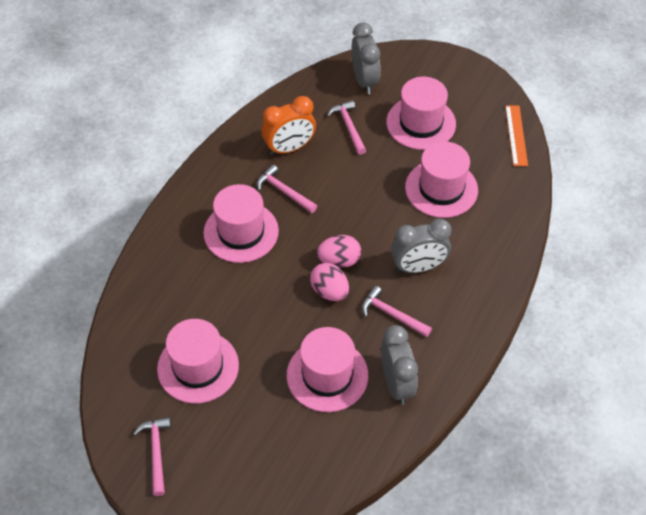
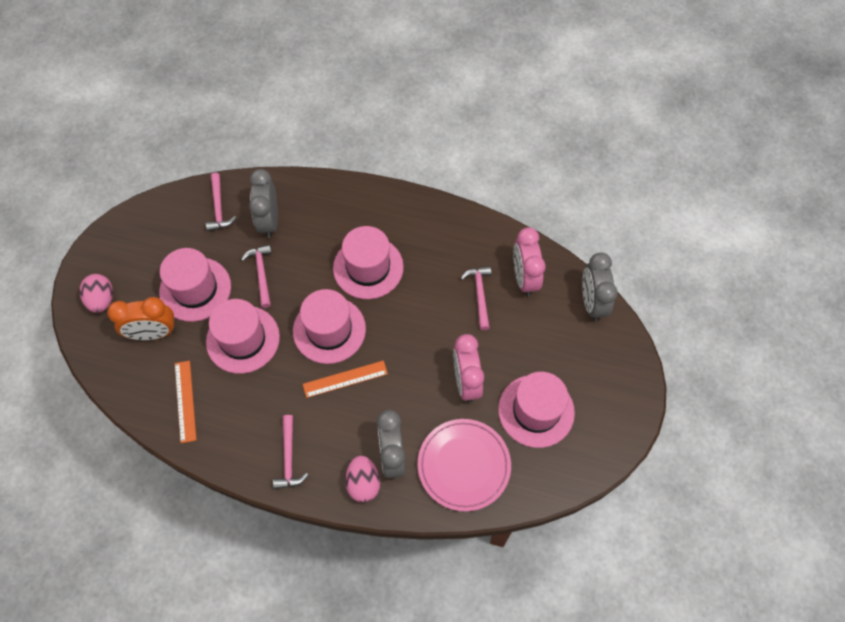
orange ruler: 1 -> 2
pink clock: 0 -> 2
pink plate: 0 -> 1

